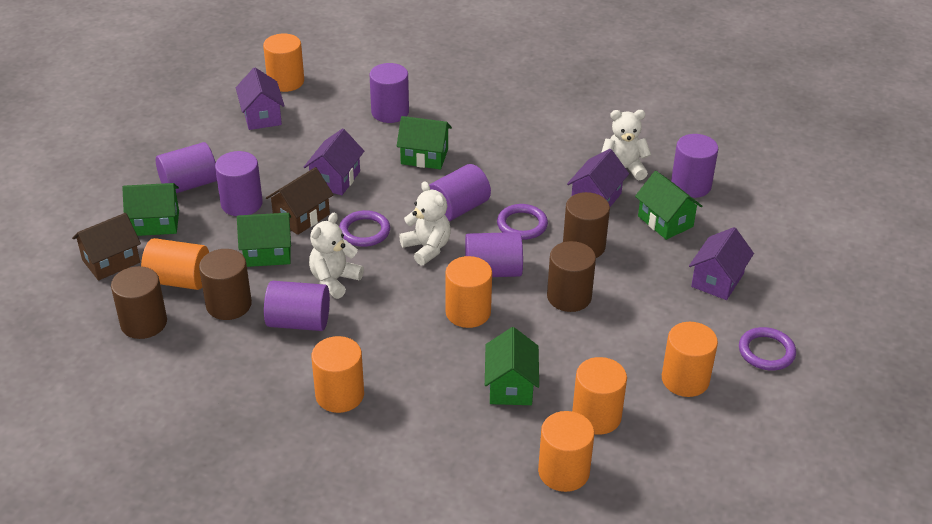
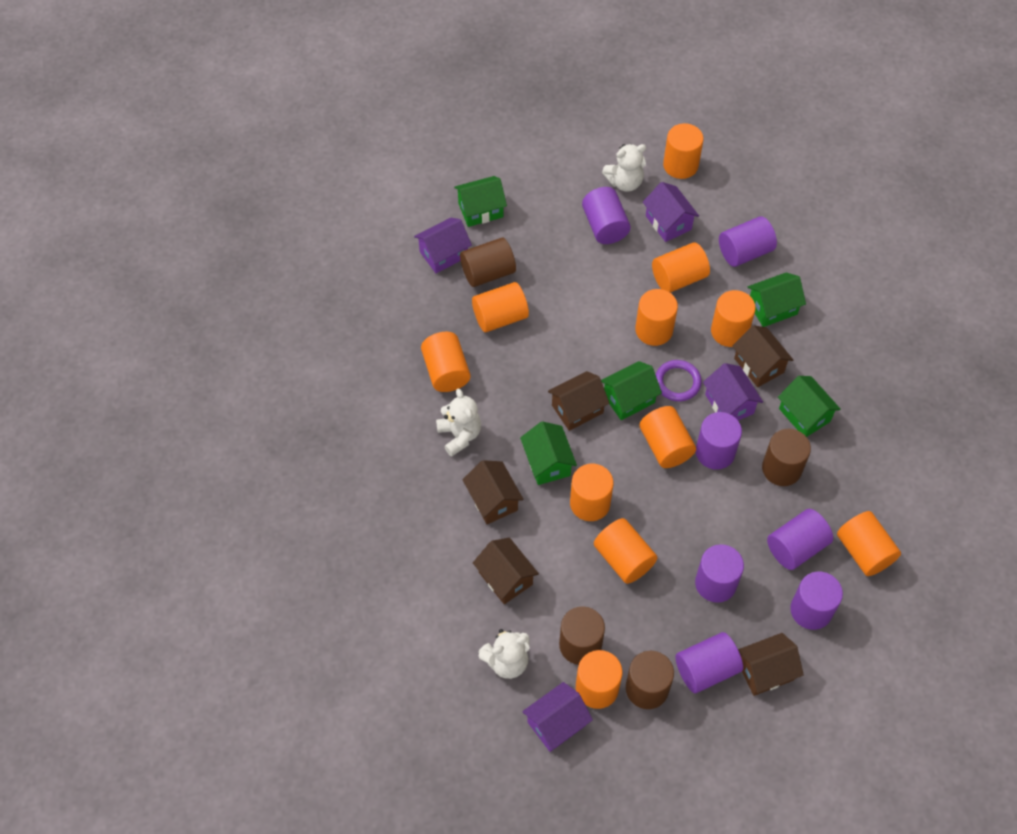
brown house: 2 -> 5
orange cylinder: 7 -> 11
purple ring: 3 -> 1

